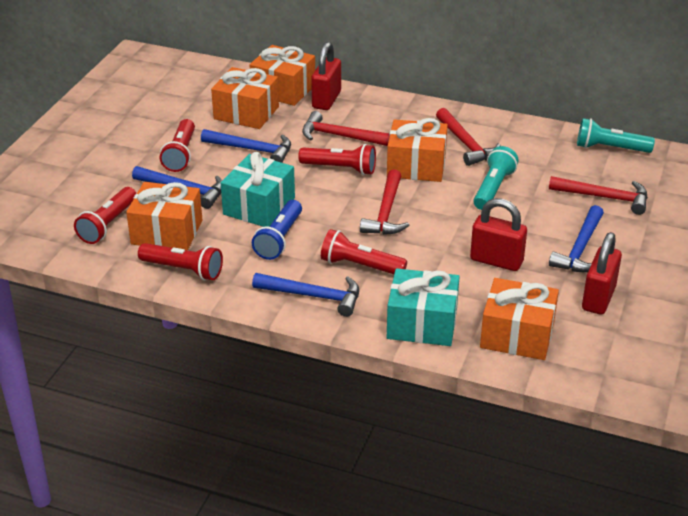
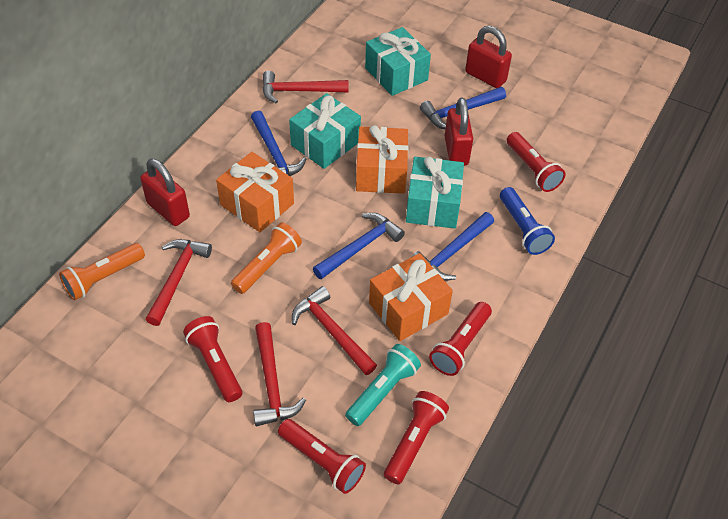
orange flashlight: 0 -> 2
orange gift: 5 -> 3
turquoise flashlight: 2 -> 1
turquoise gift: 2 -> 3

